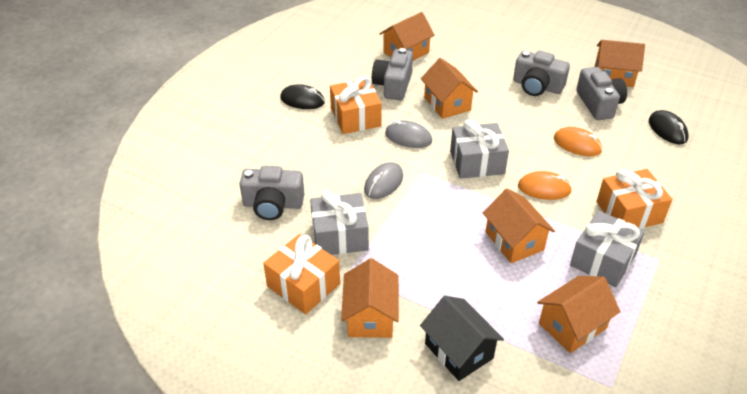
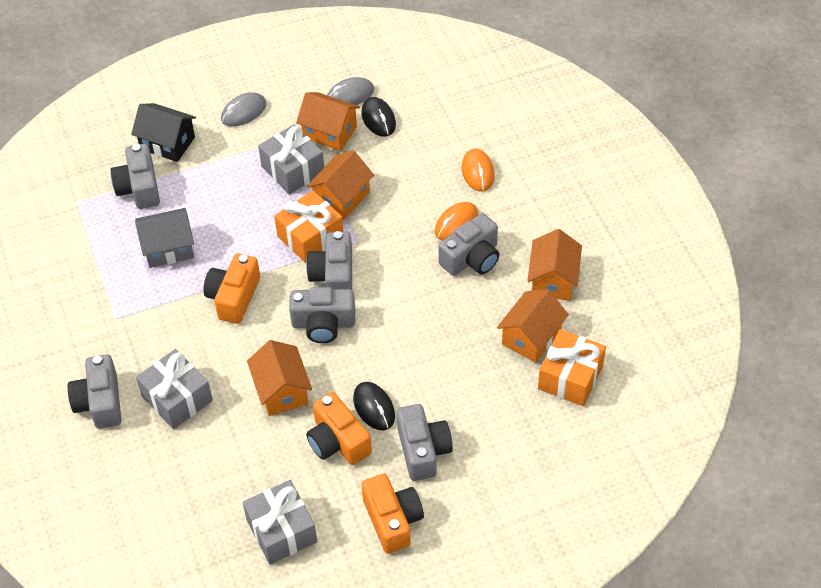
grey camera: 4 -> 6
grey house: 0 -> 1
orange camera: 0 -> 3
orange gift: 3 -> 2
orange house: 6 -> 5

